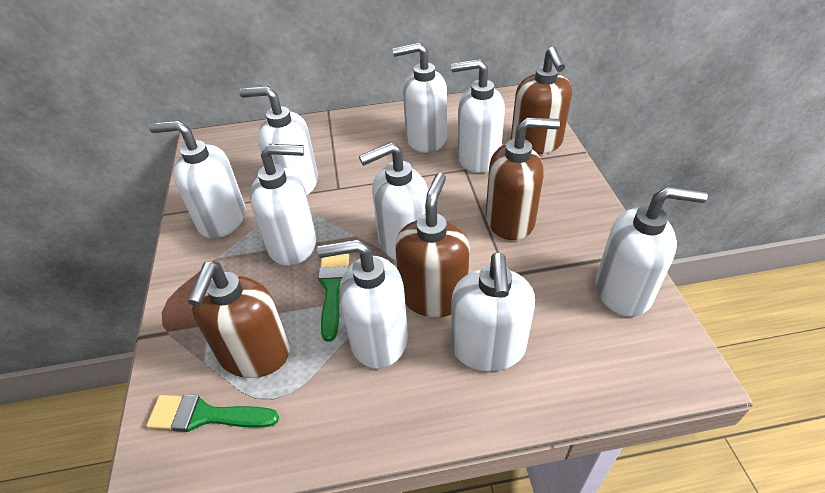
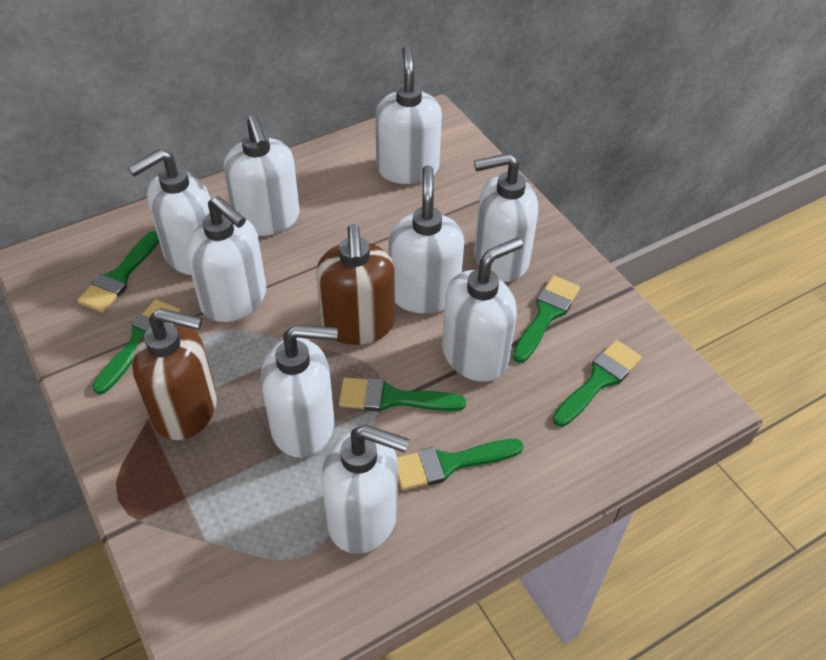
brown soap dispenser: 4 -> 2
green brush: 2 -> 6

